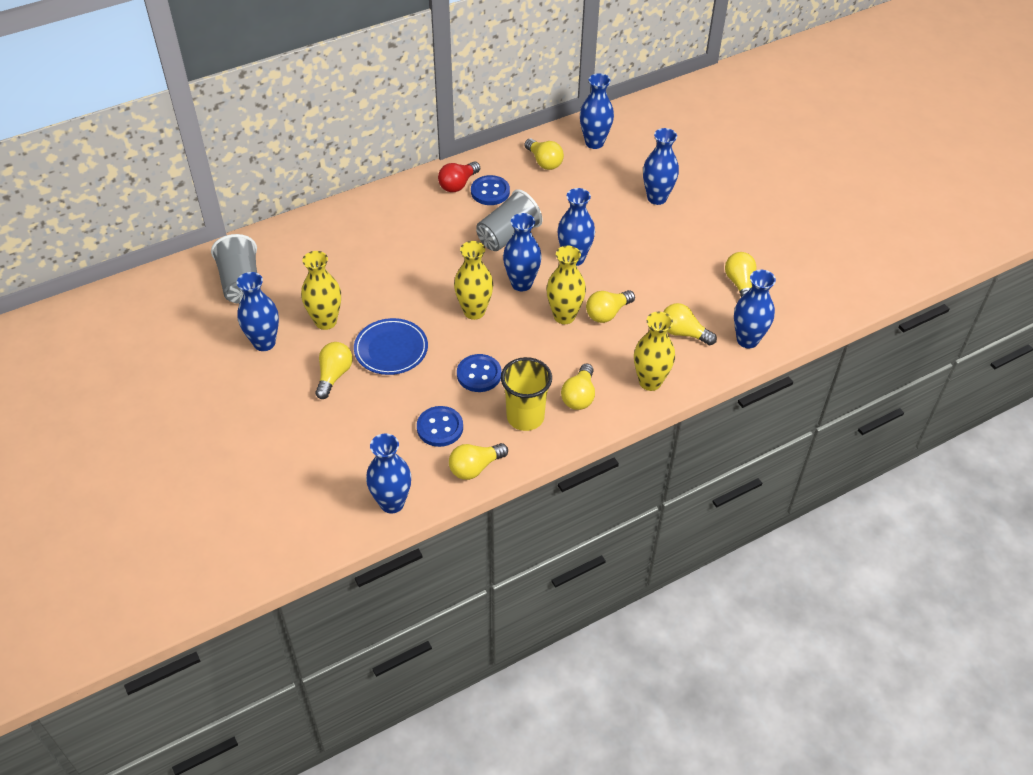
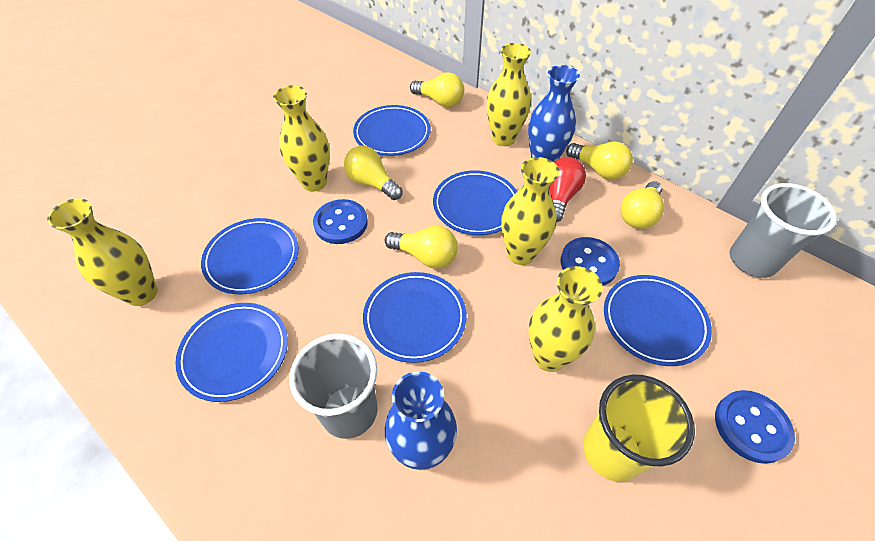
blue plate: 1 -> 6
blue vase: 7 -> 2
yellow light bulb: 7 -> 5
yellow vase: 4 -> 5

